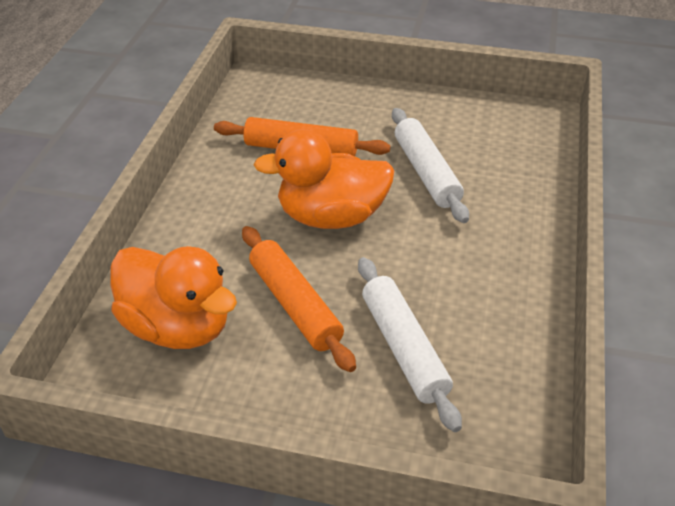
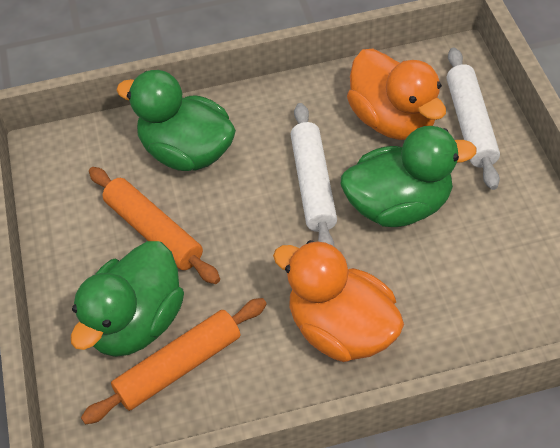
green duck: 0 -> 3

